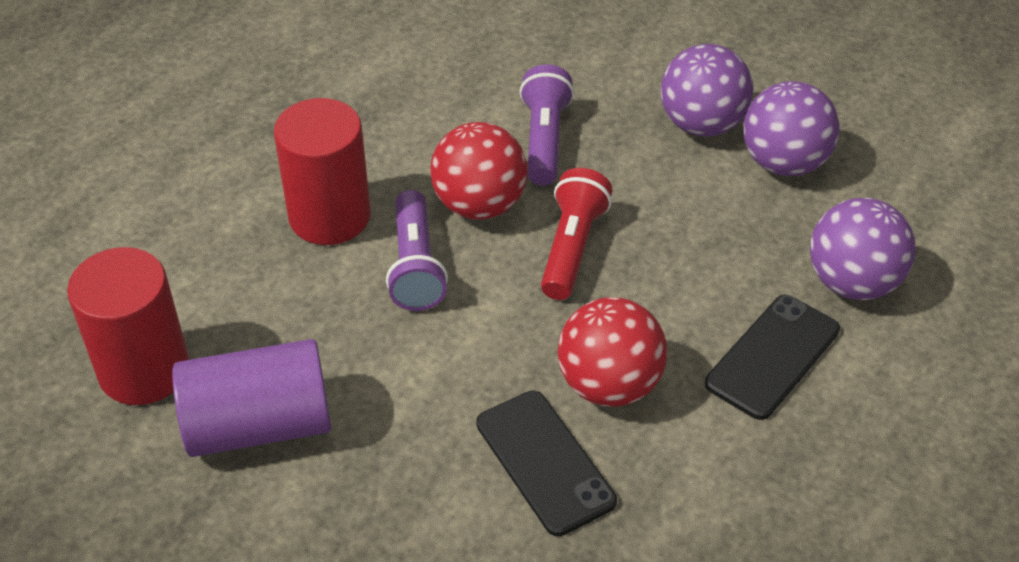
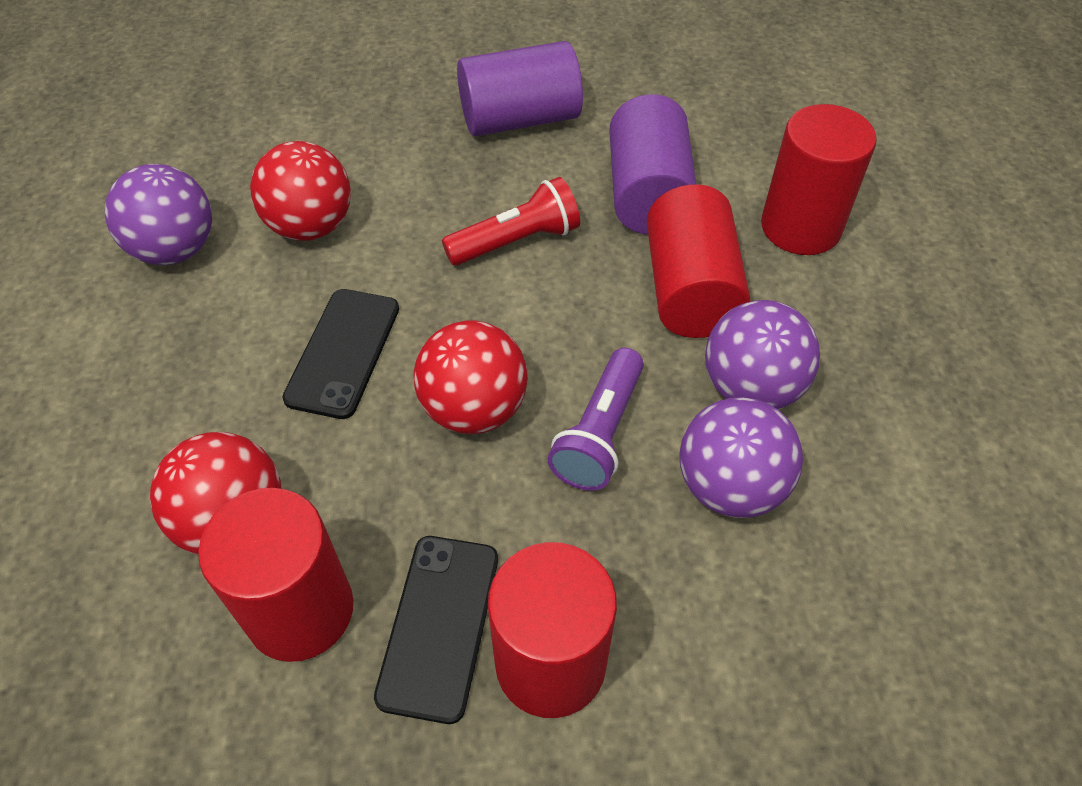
purple cylinder: 1 -> 2
purple flashlight: 2 -> 1
red ball: 2 -> 3
red cylinder: 2 -> 4

